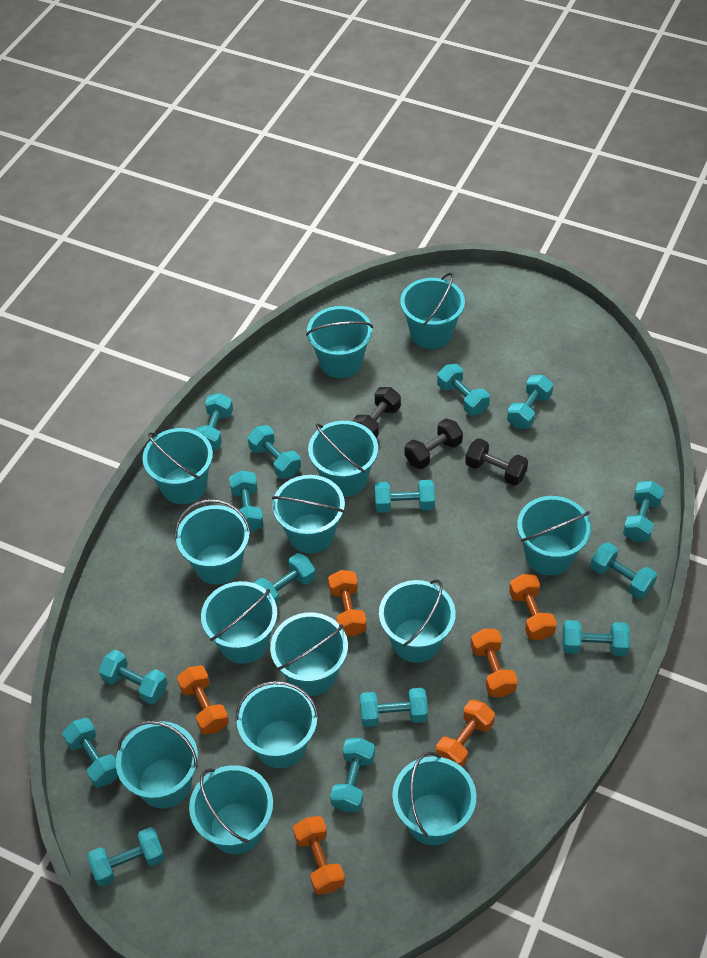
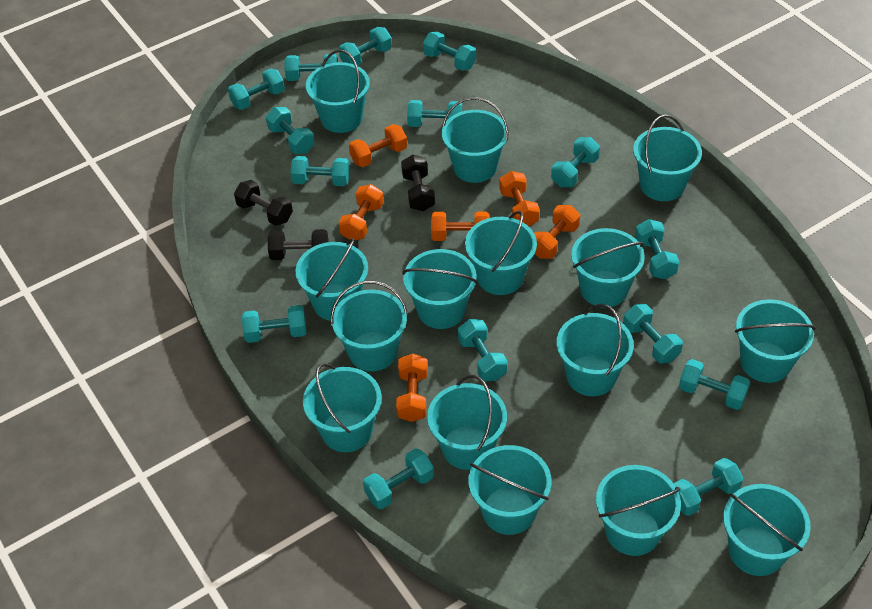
turquoise bucket: 14 -> 15

